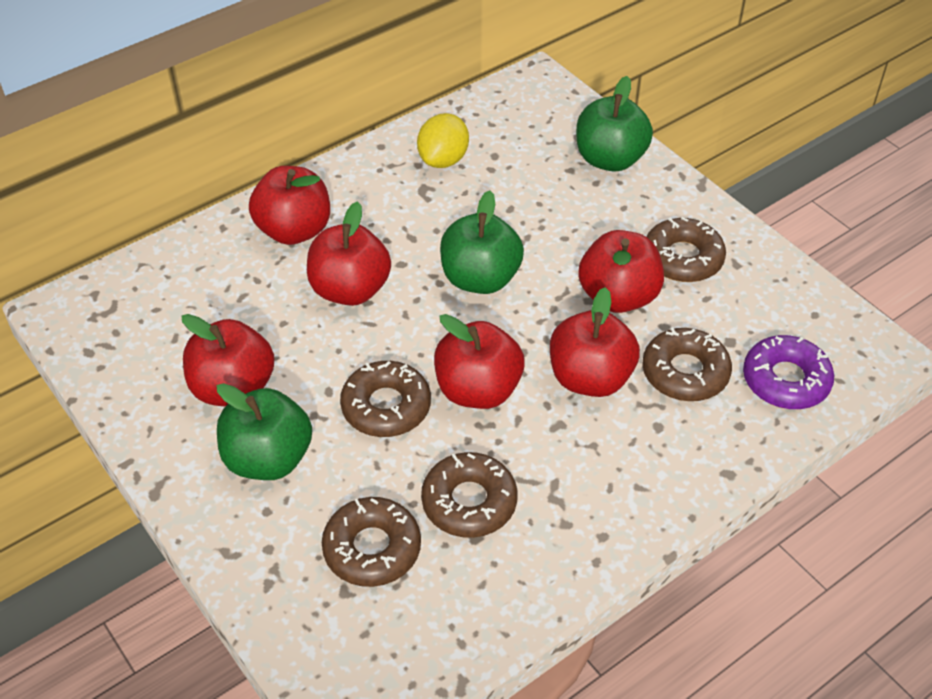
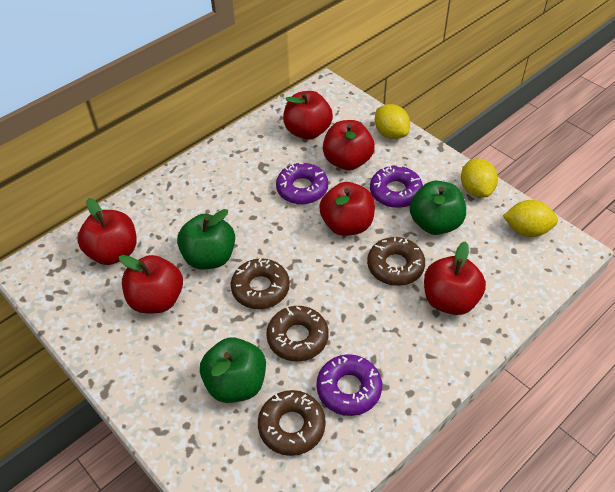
brown donut: 5 -> 4
purple donut: 1 -> 3
yellow lemon: 1 -> 3

